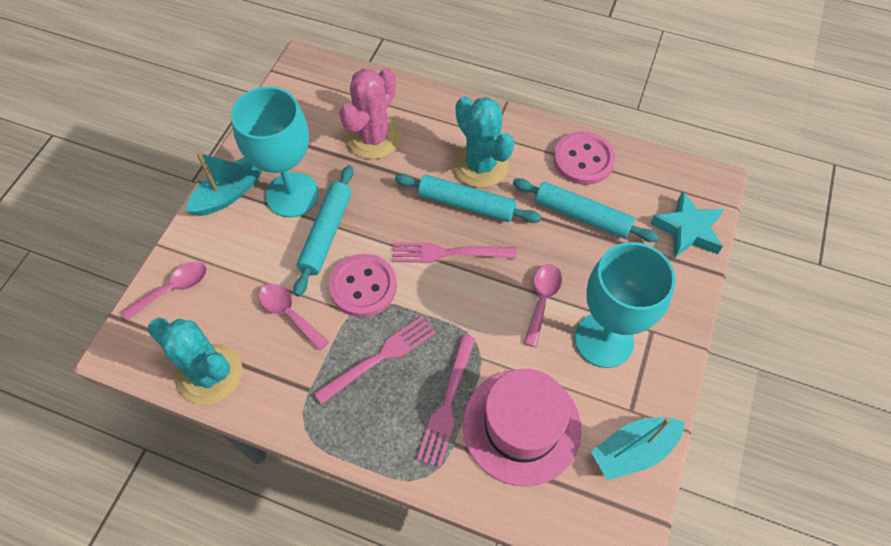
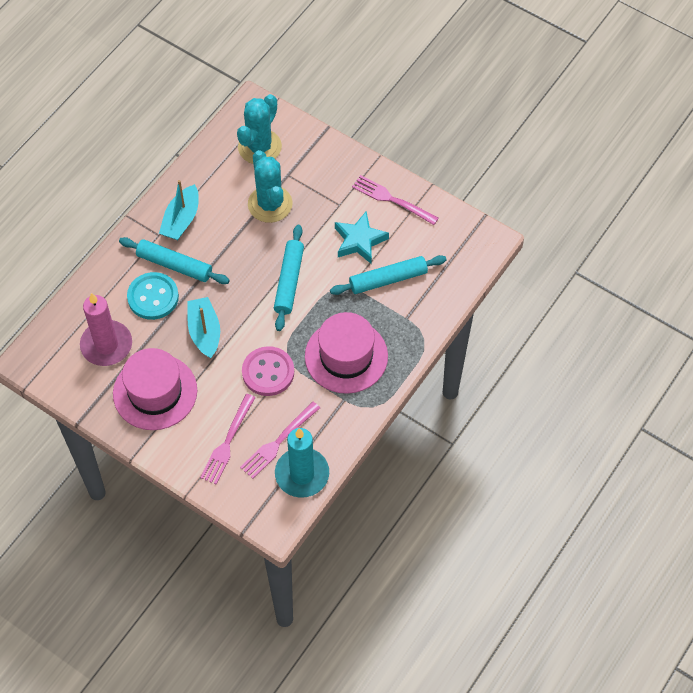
pink button: 2 -> 1
pink cactus: 1 -> 0
pink candle: 0 -> 1
pink hat: 1 -> 2
pink spoon: 3 -> 0
turquoise button: 0 -> 1
turquoise candle: 0 -> 1
turquoise goblet: 2 -> 0

